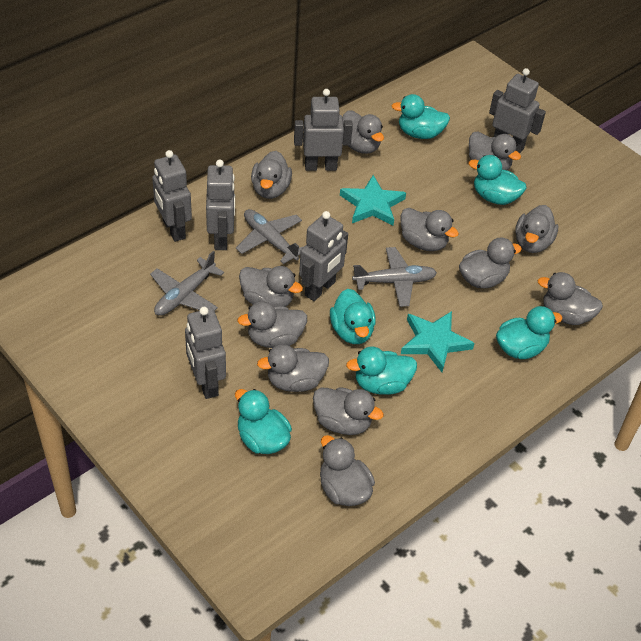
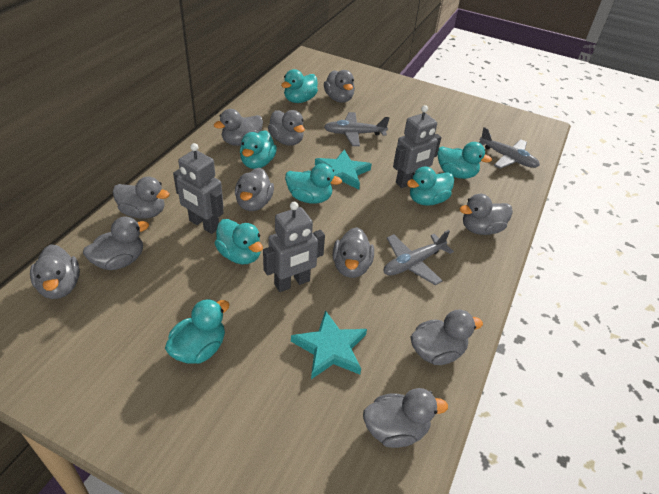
grey duck: 12 -> 11
grey robot: 6 -> 3
turquoise duck: 6 -> 7

